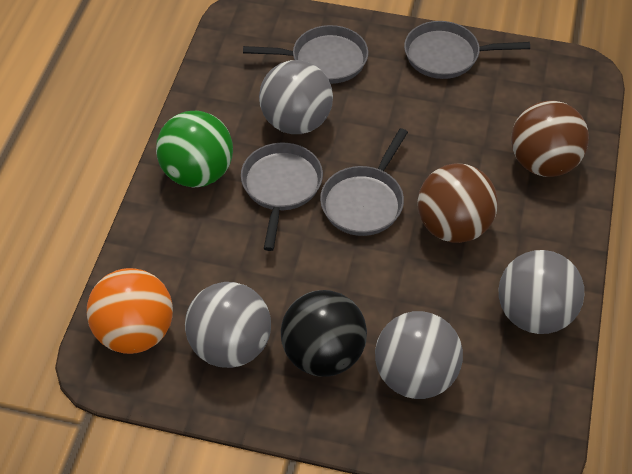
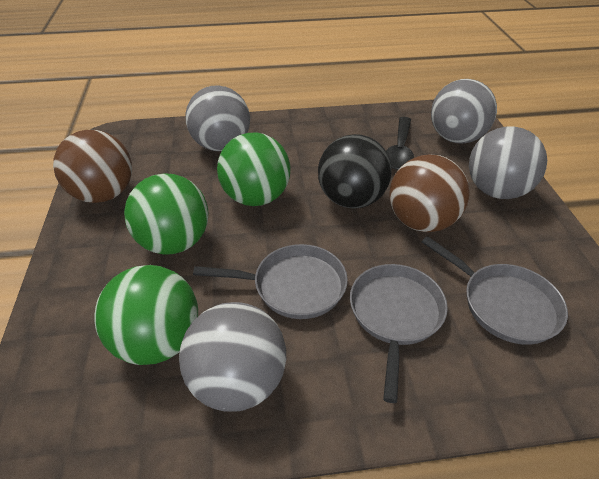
black spoon: 0 -> 1
green ball: 1 -> 3
grey pan: 4 -> 3
orange ball: 1 -> 0

